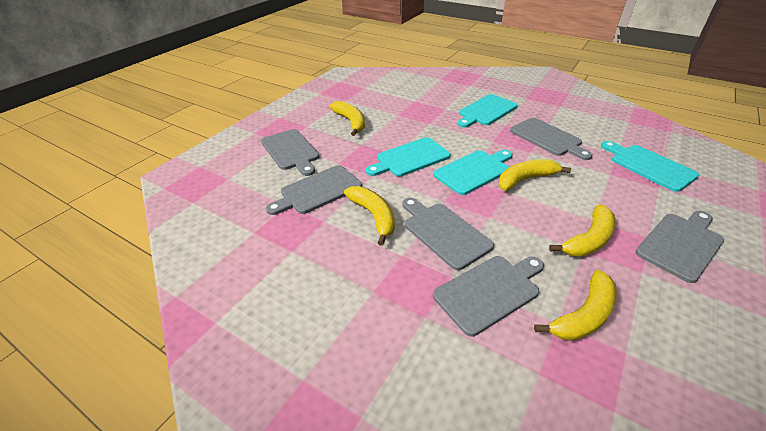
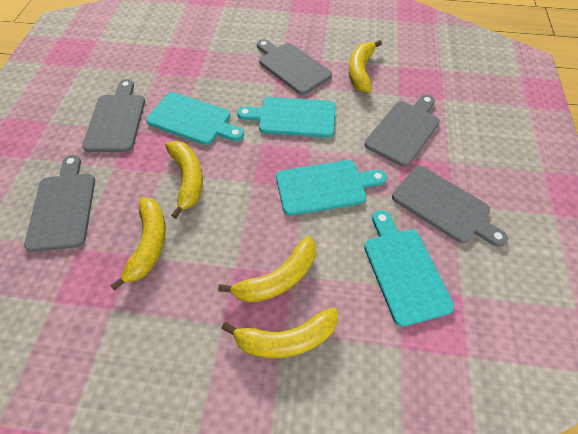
grey cutting board: 6 -> 5

